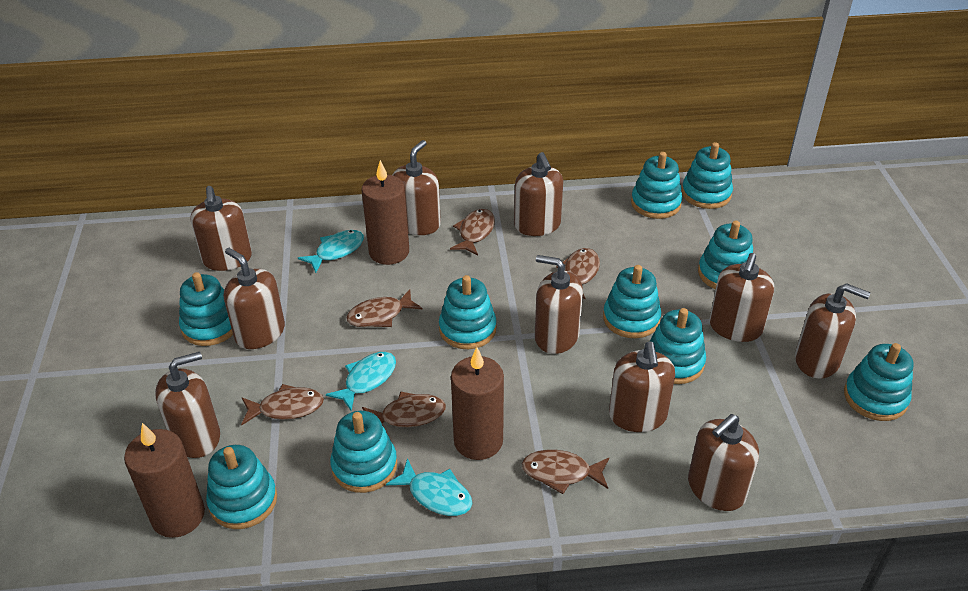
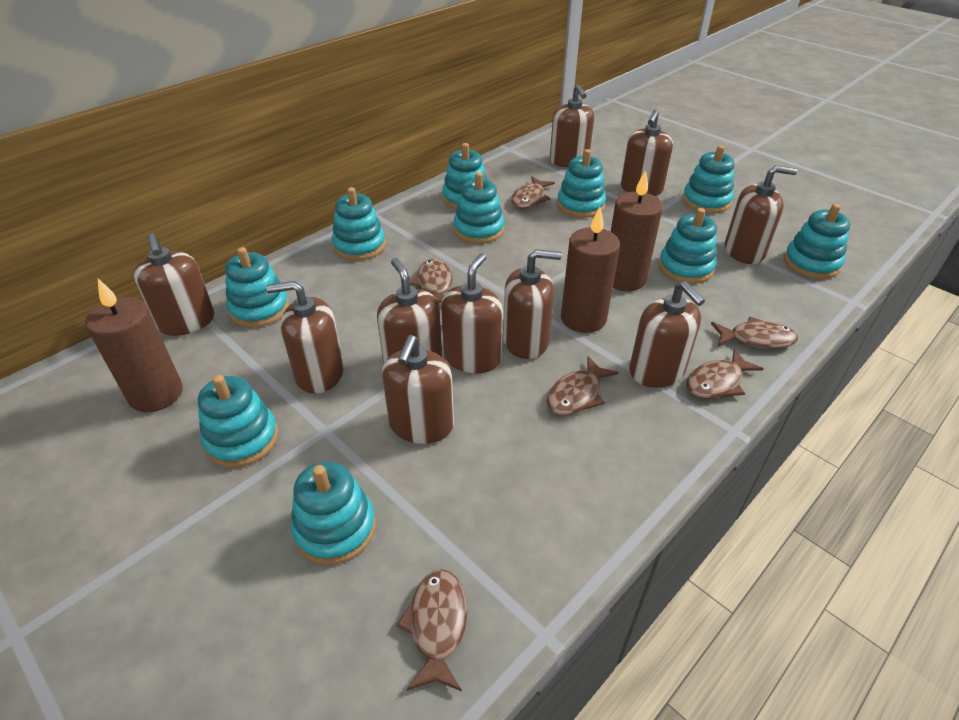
turquoise fish: 3 -> 0

